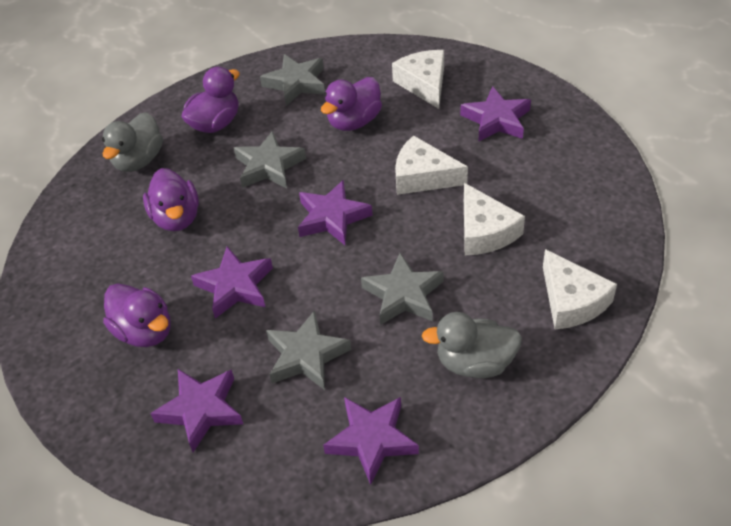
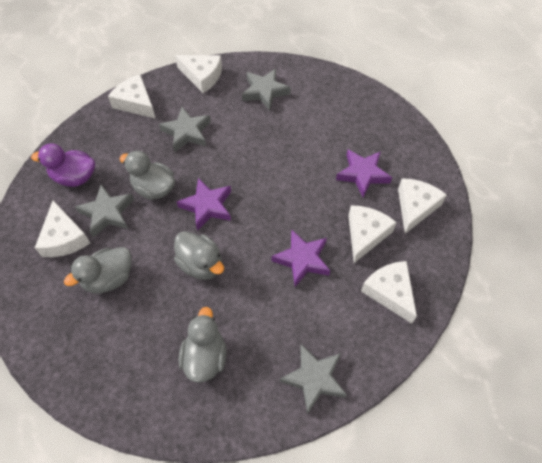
grey duck: 2 -> 4
purple duck: 4 -> 1
purple star: 5 -> 3
white cheese: 4 -> 6

